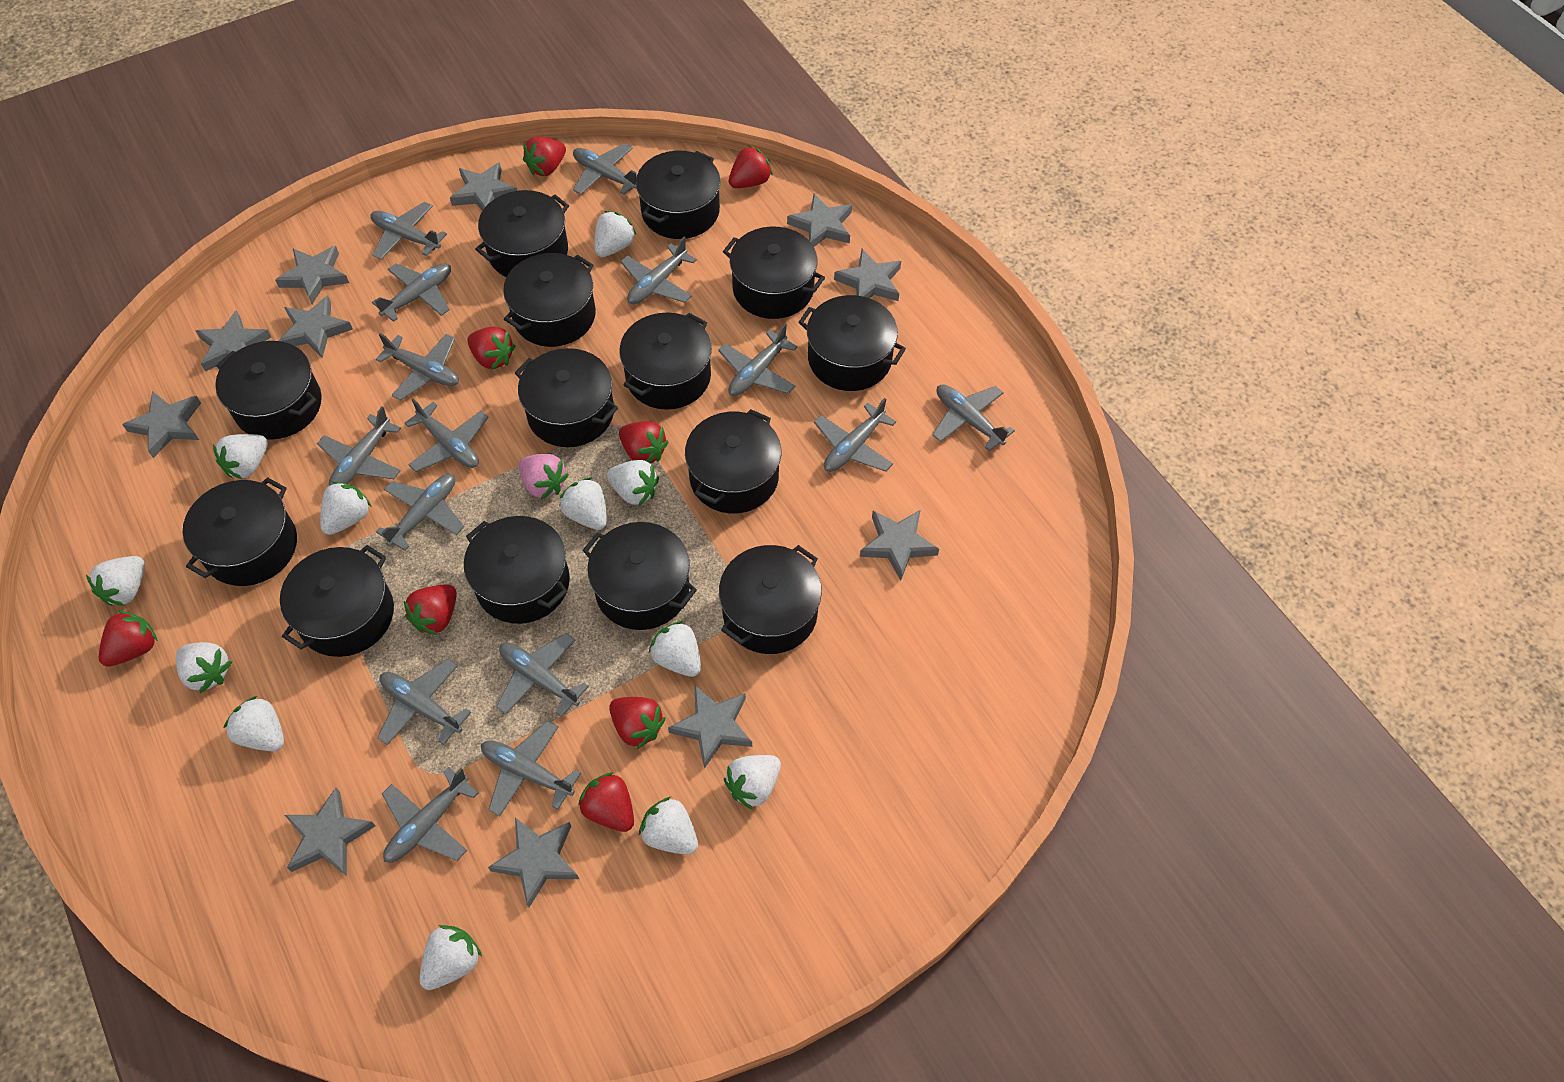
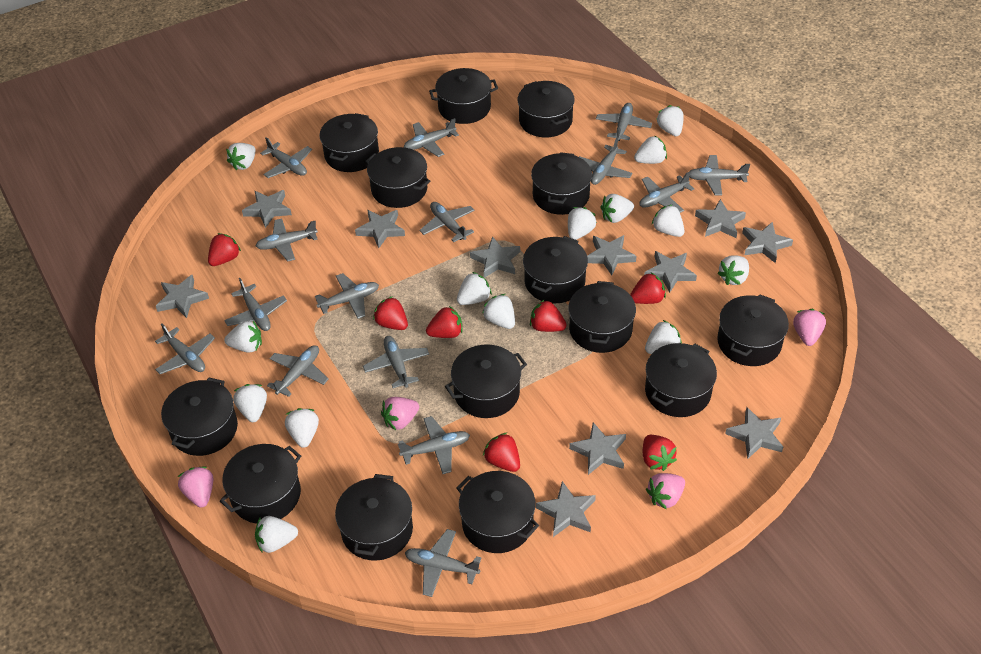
pink strawberry: 1 -> 4
red strawberry: 8 -> 7
white strawberry: 12 -> 14

